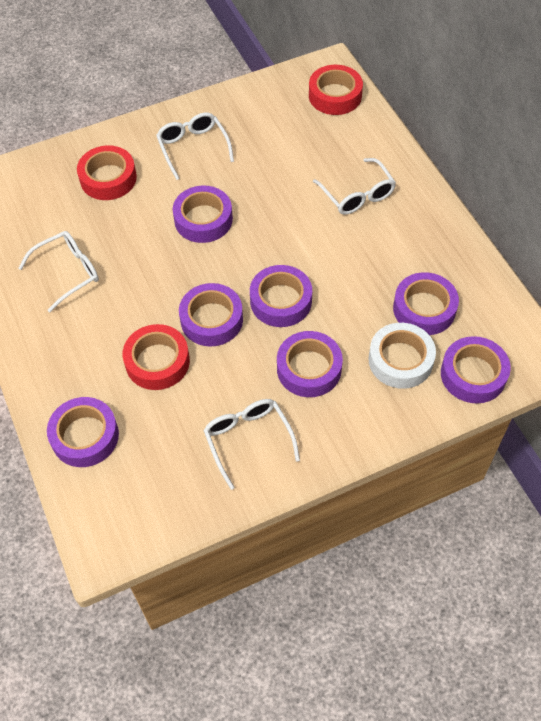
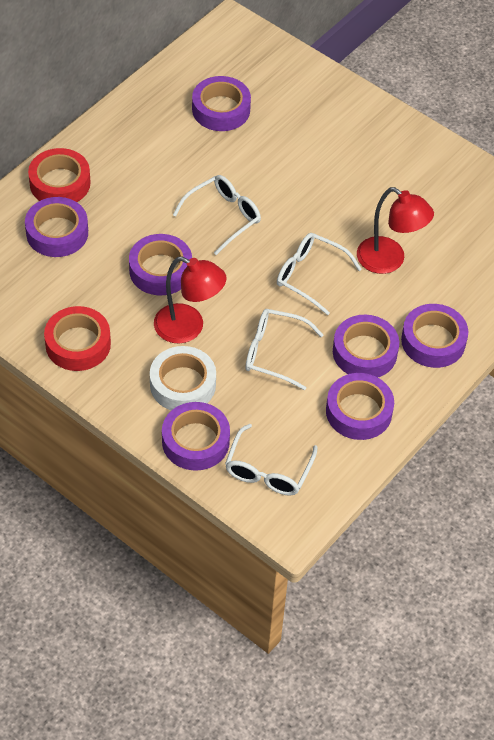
red lamp: 0 -> 2
red tape: 3 -> 2

